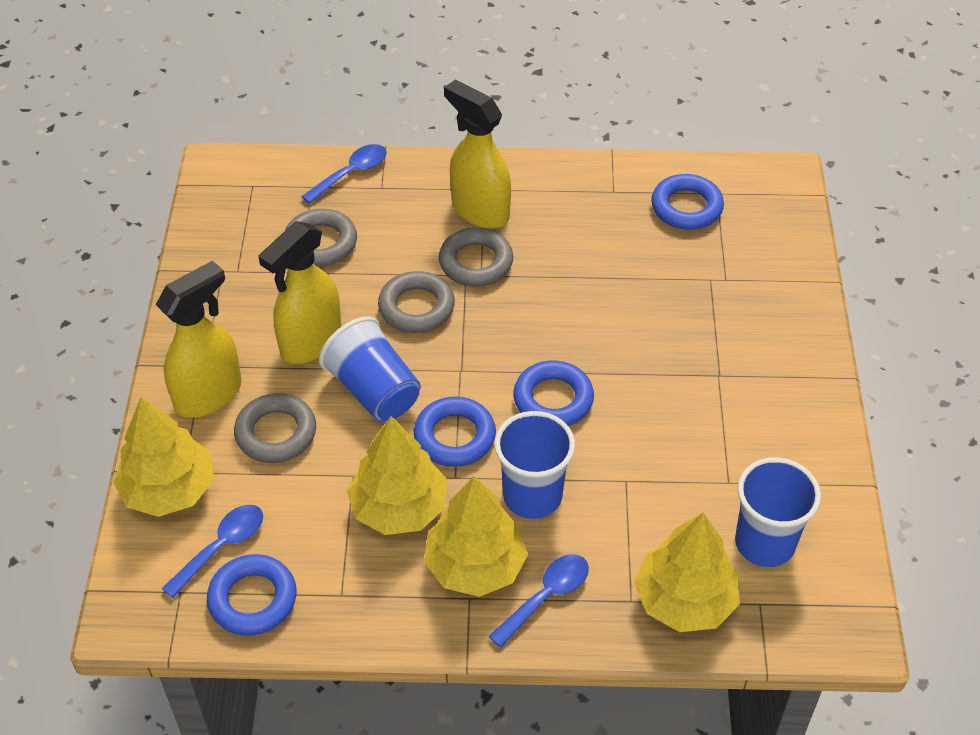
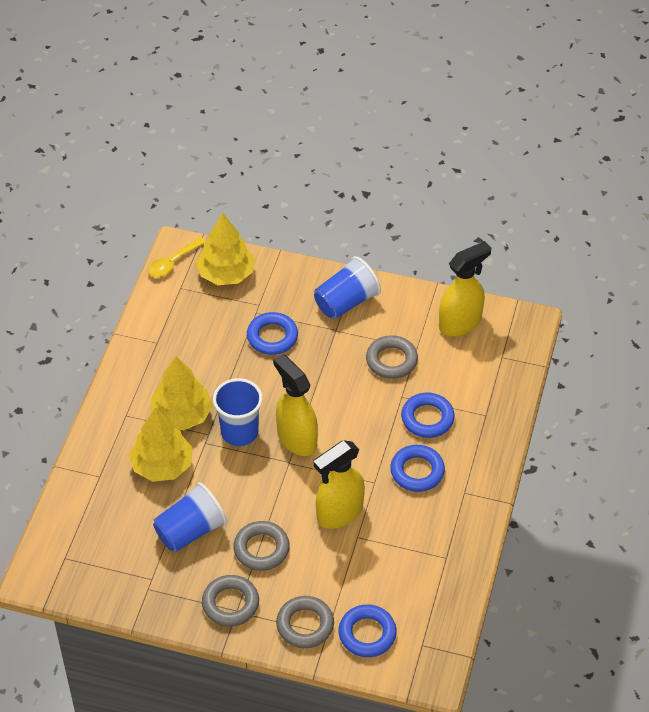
blue spoon: 3 -> 0
yellow spoon: 0 -> 1
yellow tree: 4 -> 3

